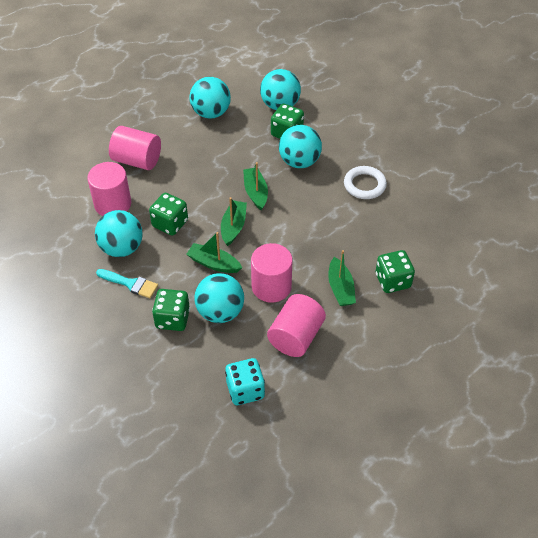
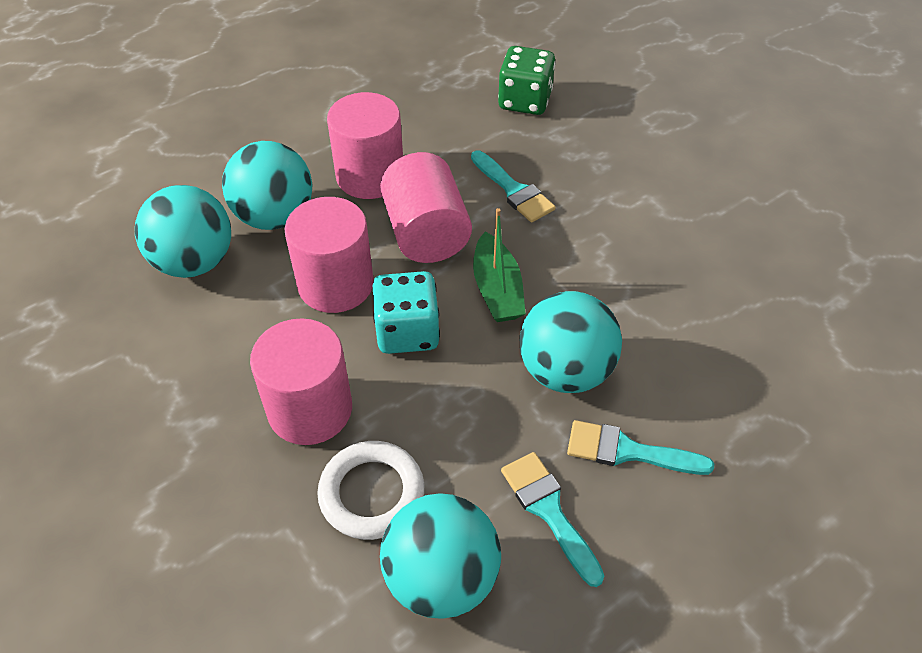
green boat: 4 -> 1
green dice: 4 -> 1
turquoise ball: 5 -> 4
turquoise brush: 1 -> 3

